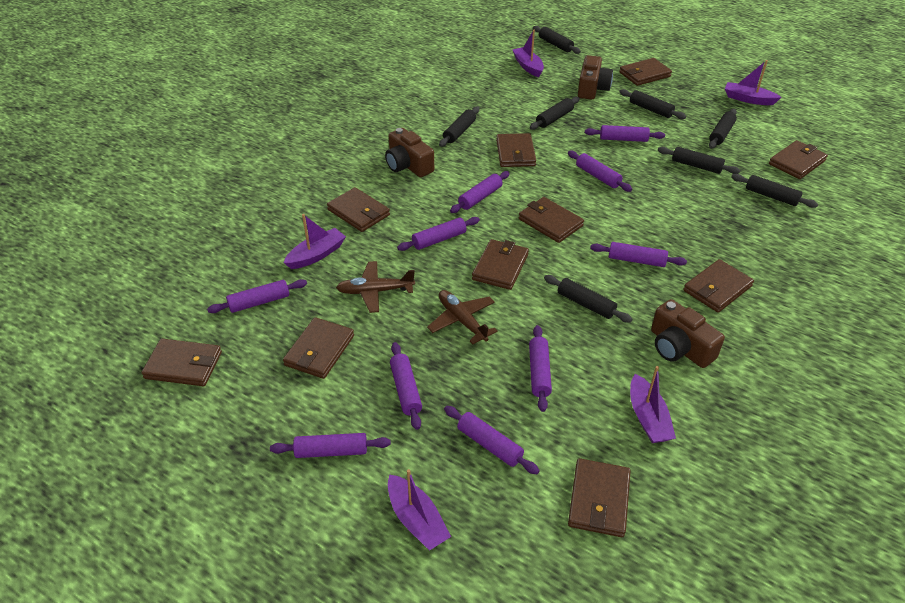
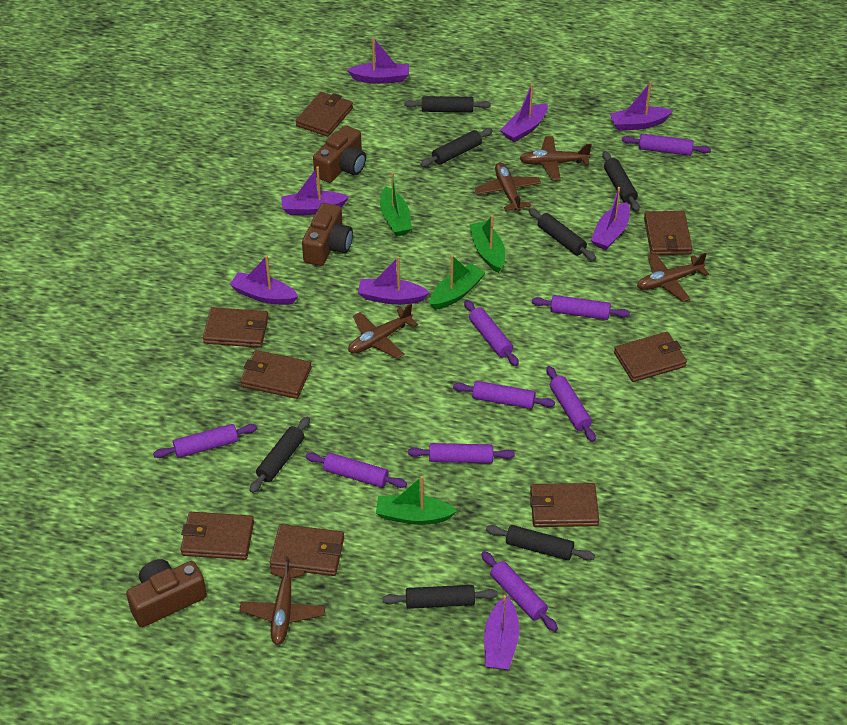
black rolling pin: 8 -> 7
brown plane: 2 -> 5
brown wallet: 10 -> 8
green boat: 0 -> 4
purple boat: 5 -> 8
purple rolling pin: 10 -> 9

